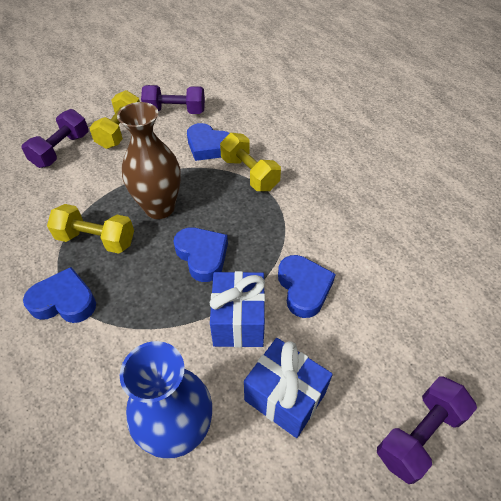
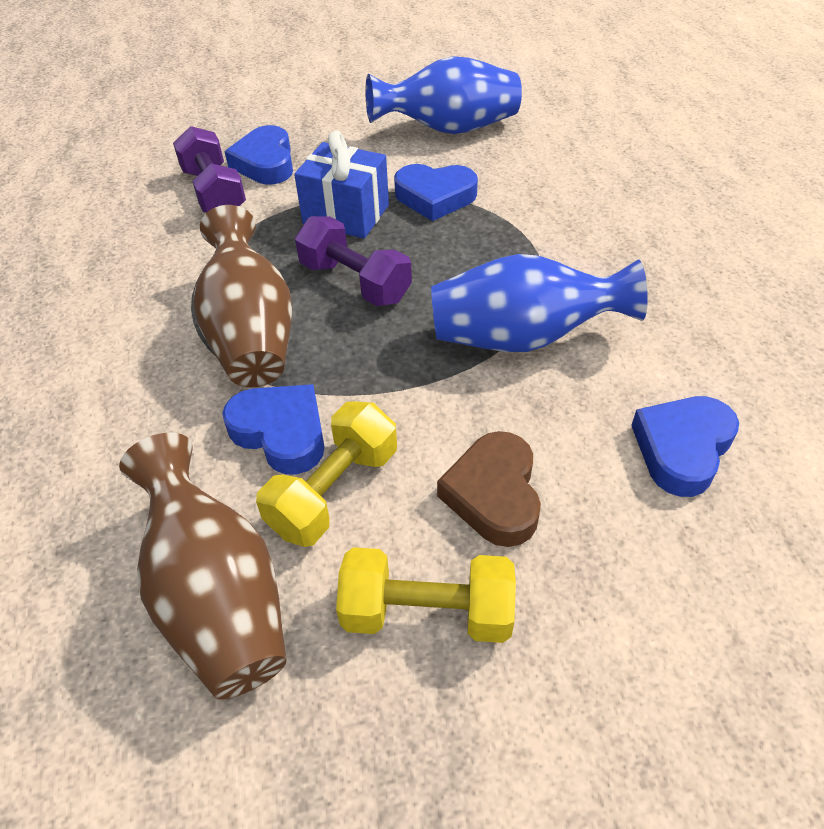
blue gift: 2 -> 1
blue vase: 1 -> 2
brown heart: 0 -> 1
brown vase: 1 -> 2
purple dumbbell: 3 -> 2
yellow dumbbell: 3 -> 2

